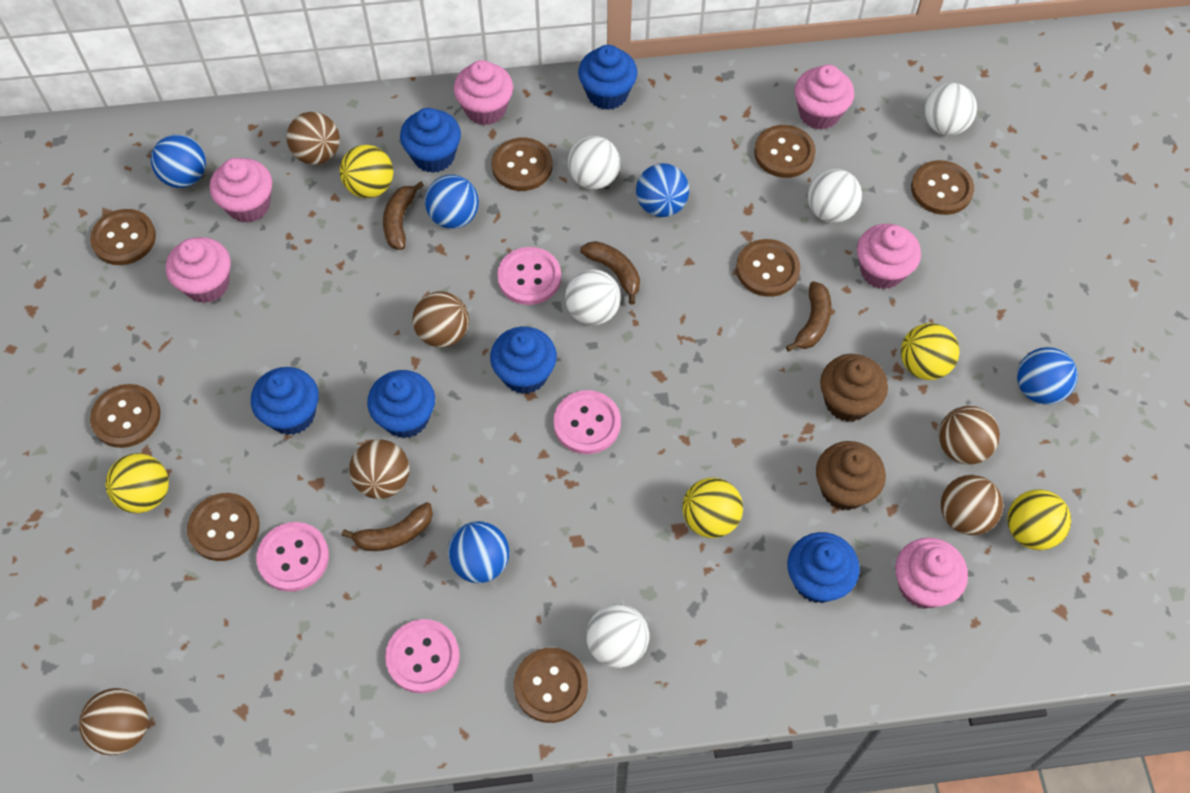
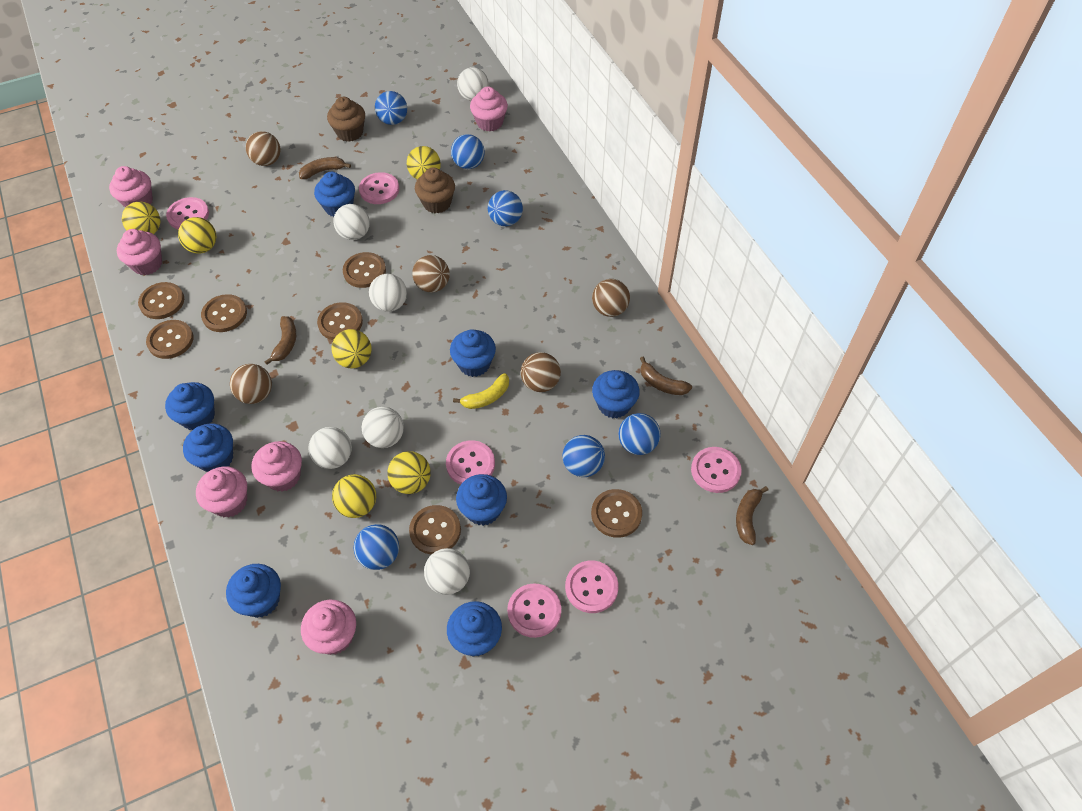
blue ball: 5 -> 6
blue cupcake: 6 -> 8
brown ball: 6 -> 5
brown button: 8 -> 7
pink button: 4 -> 6
white ball: 5 -> 6
yellow ball: 5 -> 6
yellow banana: 0 -> 1

